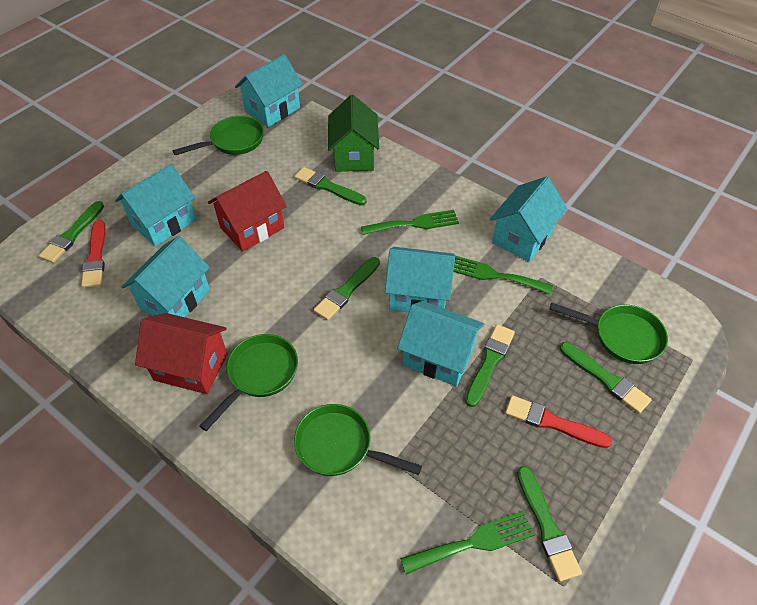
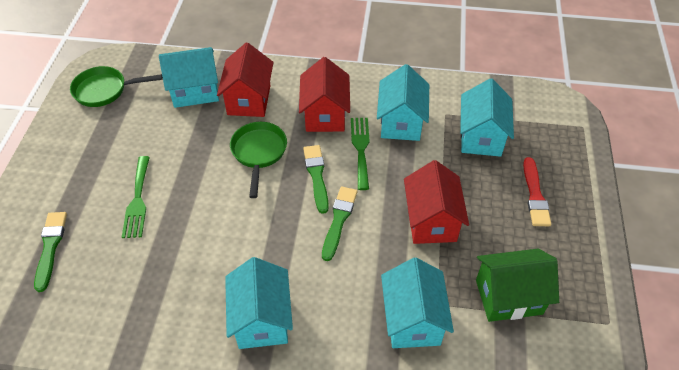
green brush: 6 -> 3
green fork: 3 -> 2
green pan: 4 -> 2
red brush: 2 -> 1
red house: 2 -> 3
turquoise house: 6 -> 5

